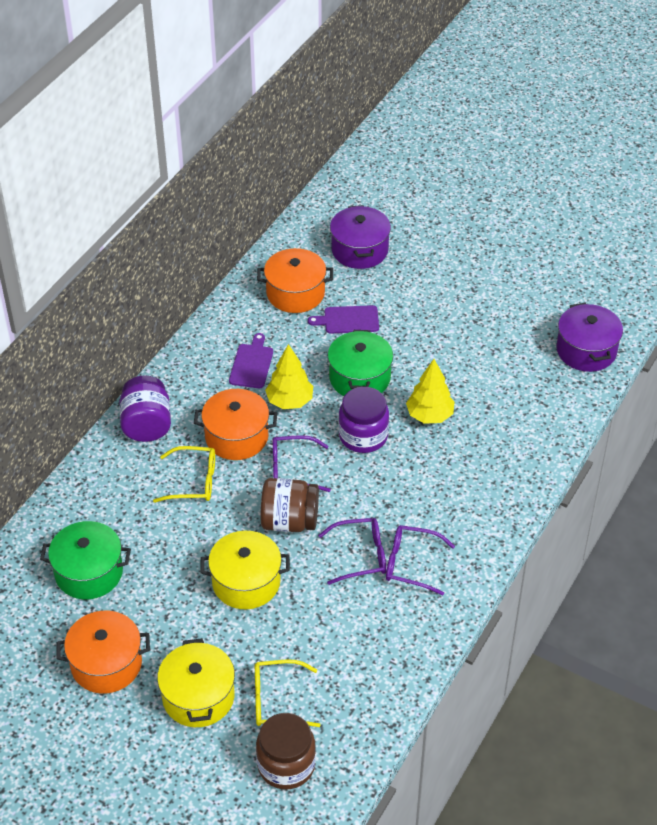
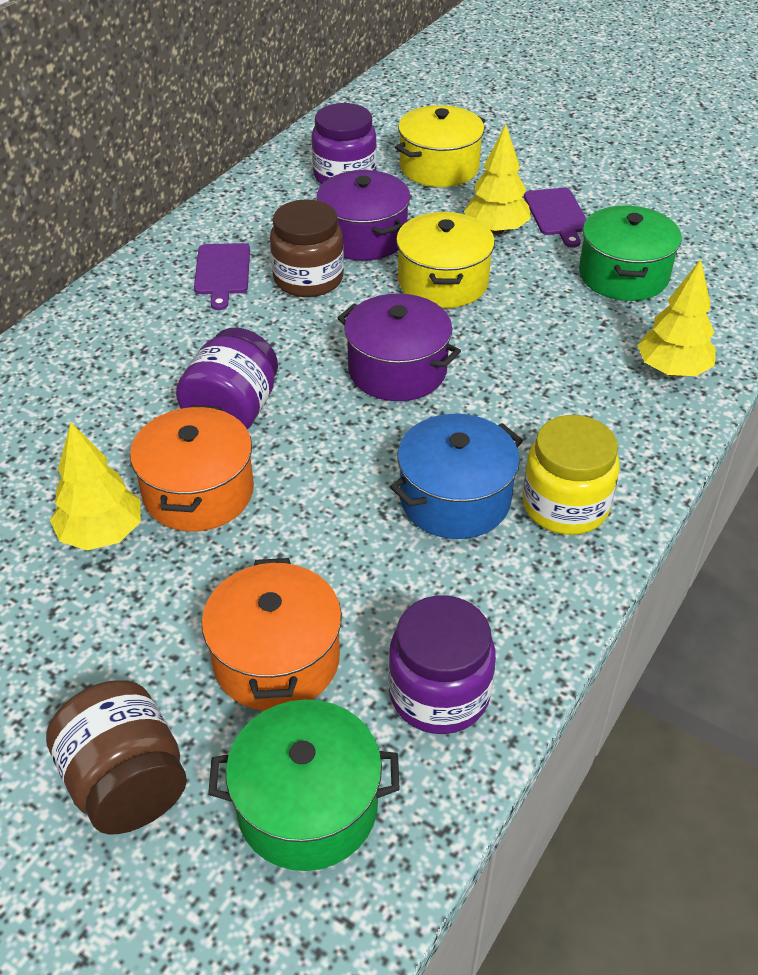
blue pot: 0 -> 1
orange pot: 3 -> 2
purple glasses: 3 -> 0
purple jar: 2 -> 3
yellow glasses: 2 -> 0
yellow jar: 0 -> 1
yellow tree: 2 -> 3

